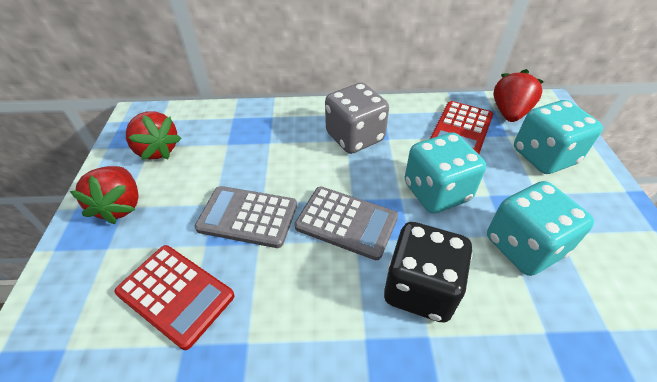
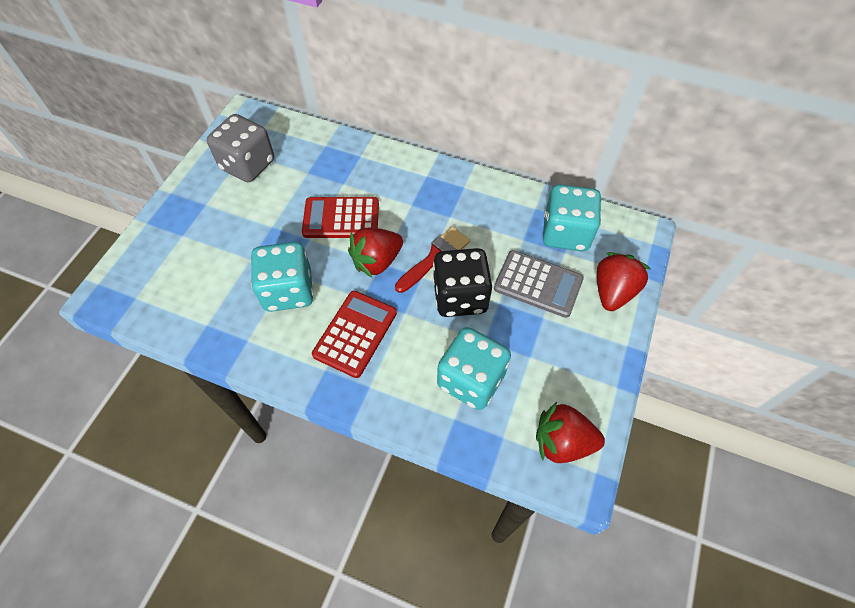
grey calculator: 2 -> 1
red brush: 0 -> 1

